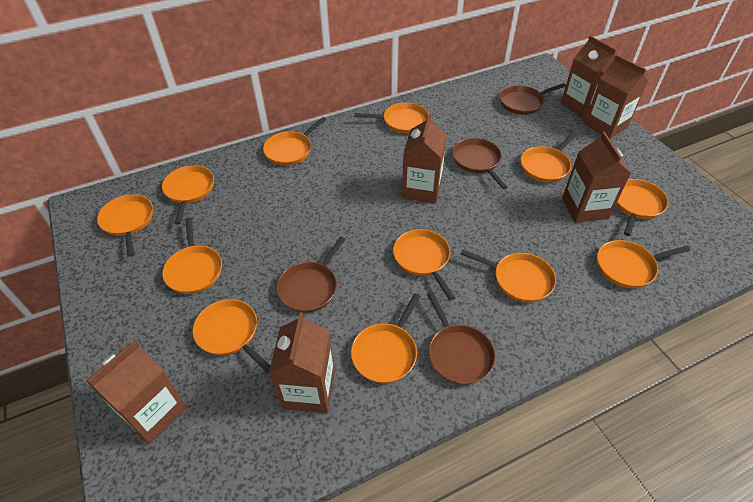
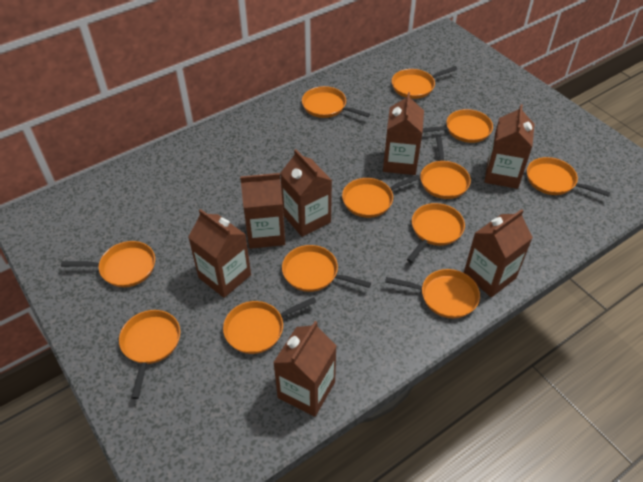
brown carton: 6 -> 7
brown pan: 4 -> 0

